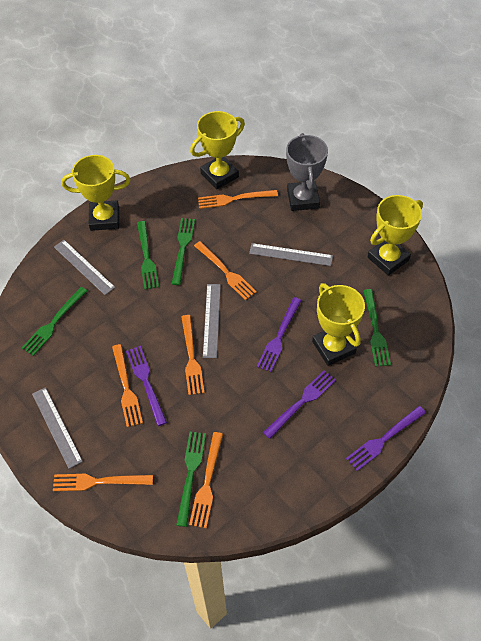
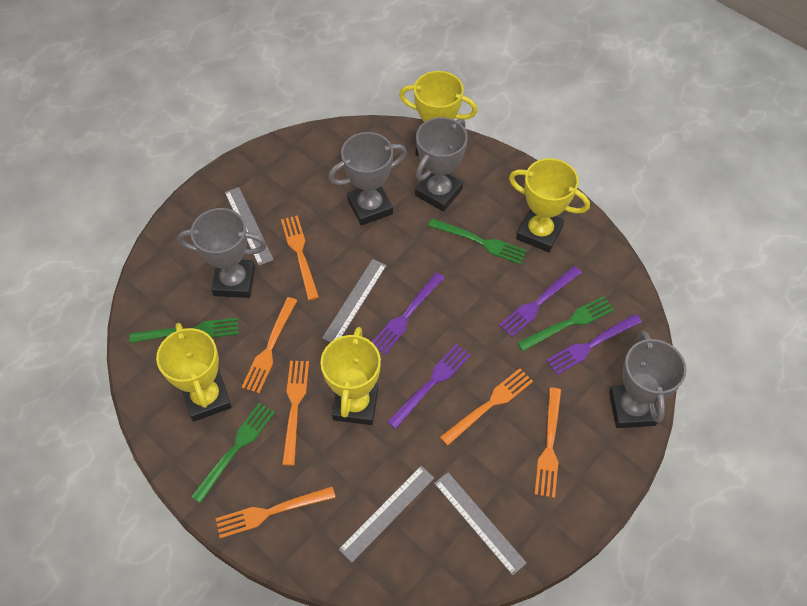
green fork: 5 -> 4
grey trophy: 1 -> 4

